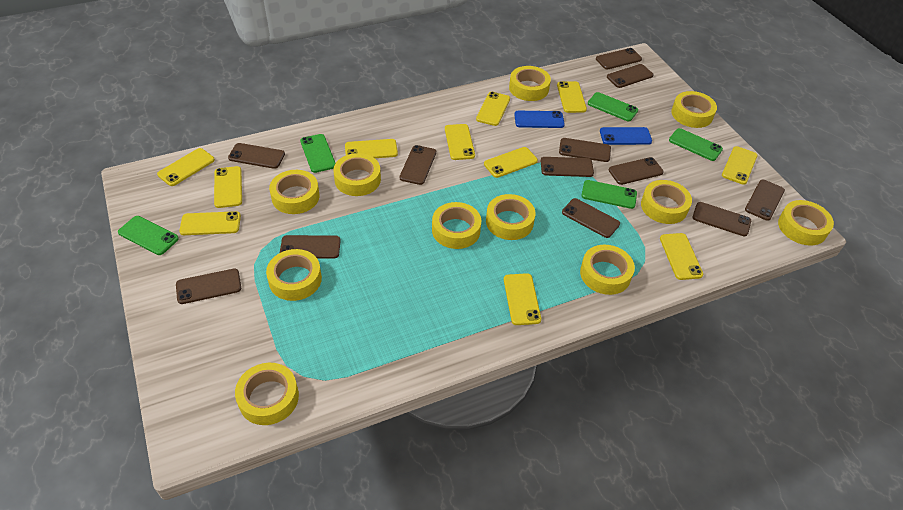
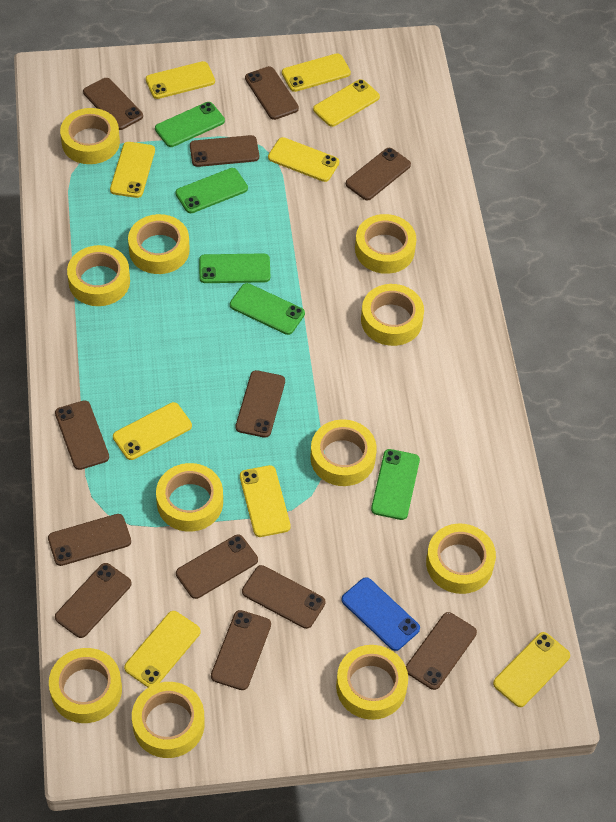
blue phone: 2 -> 1
yellow phone: 11 -> 9

